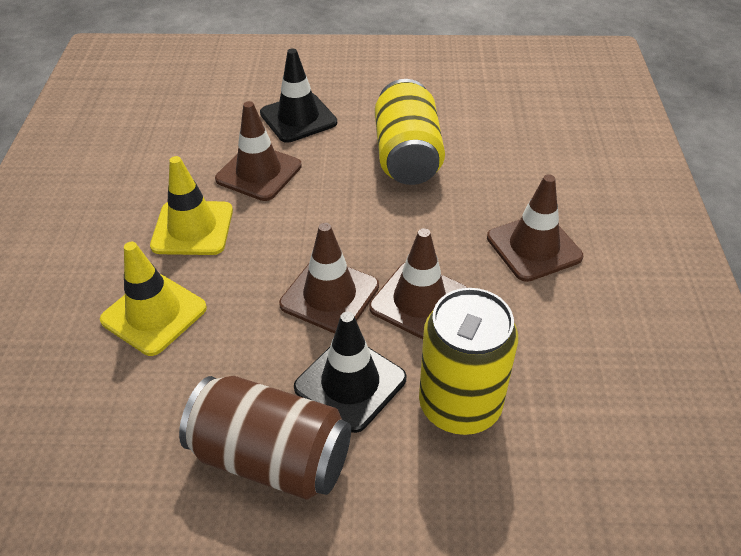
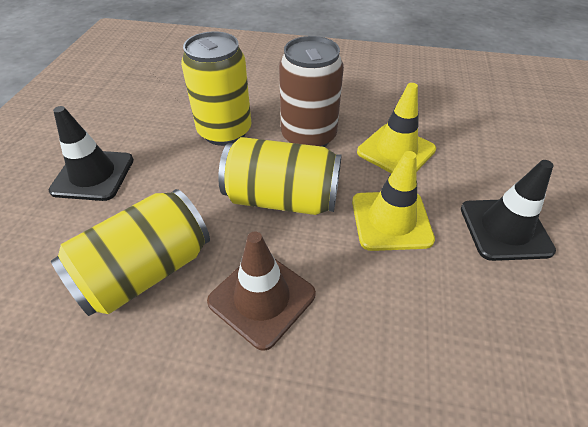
brown traffic cone: 4 -> 1
yellow can: 2 -> 3

